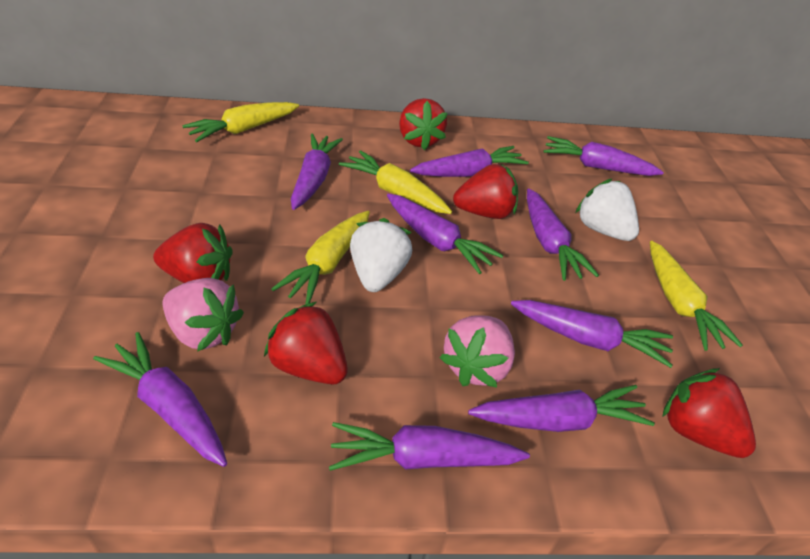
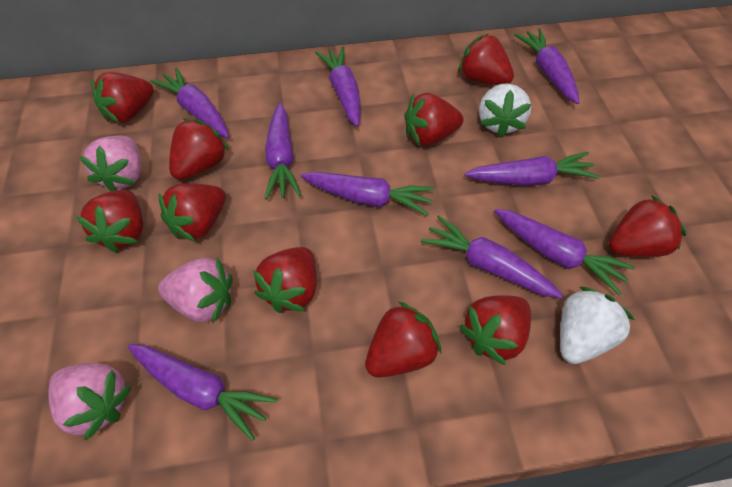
pink strawberry: 2 -> 3
red strawberry: 5 -> 10
yellow carrot: 4 -> 0

